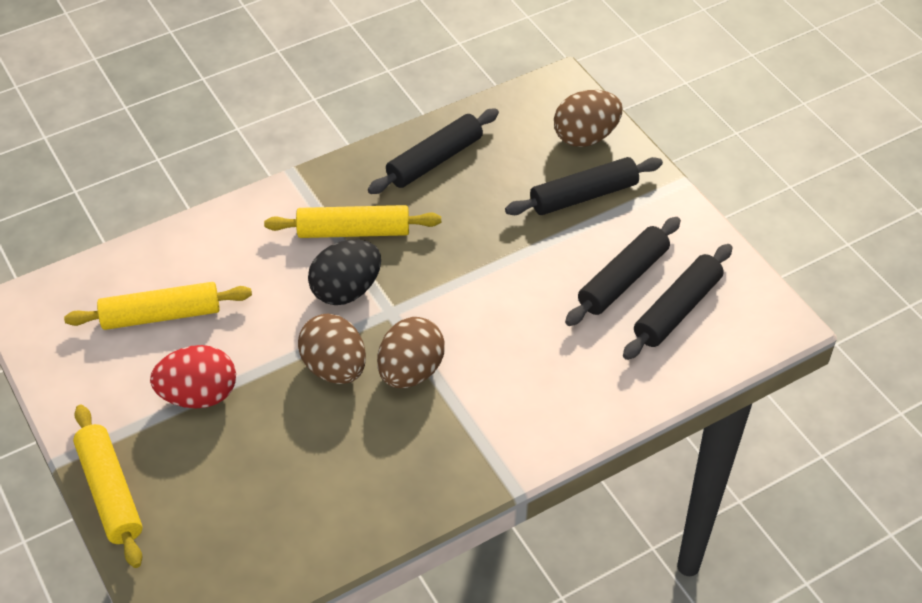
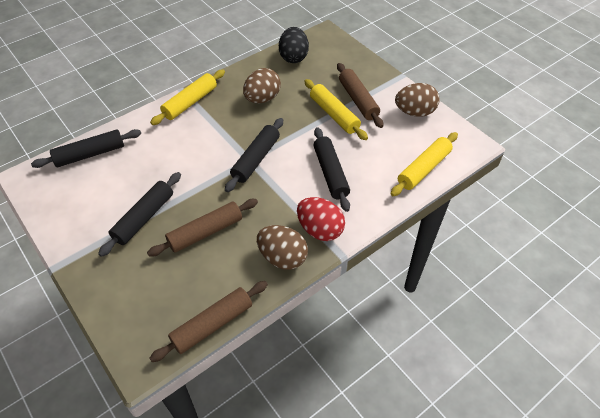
brown rolling pin: 0 -> 3

